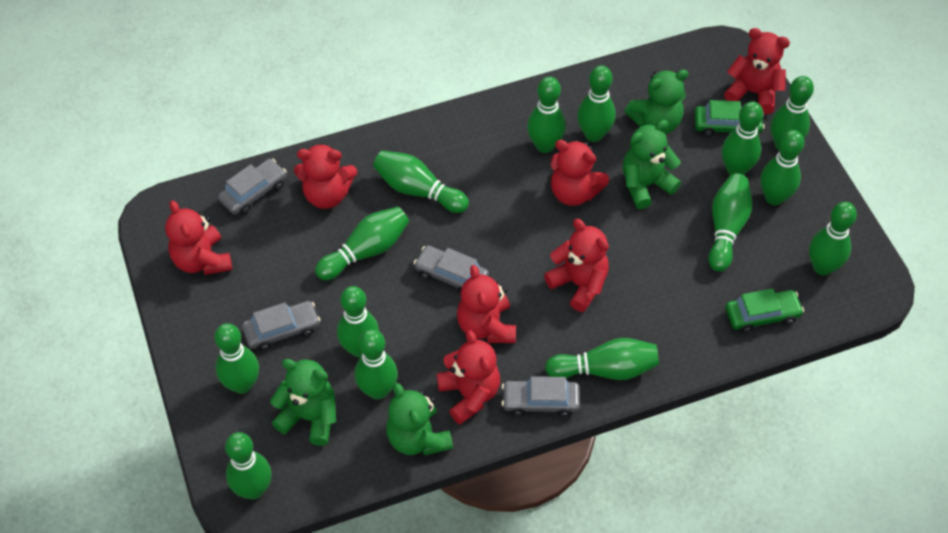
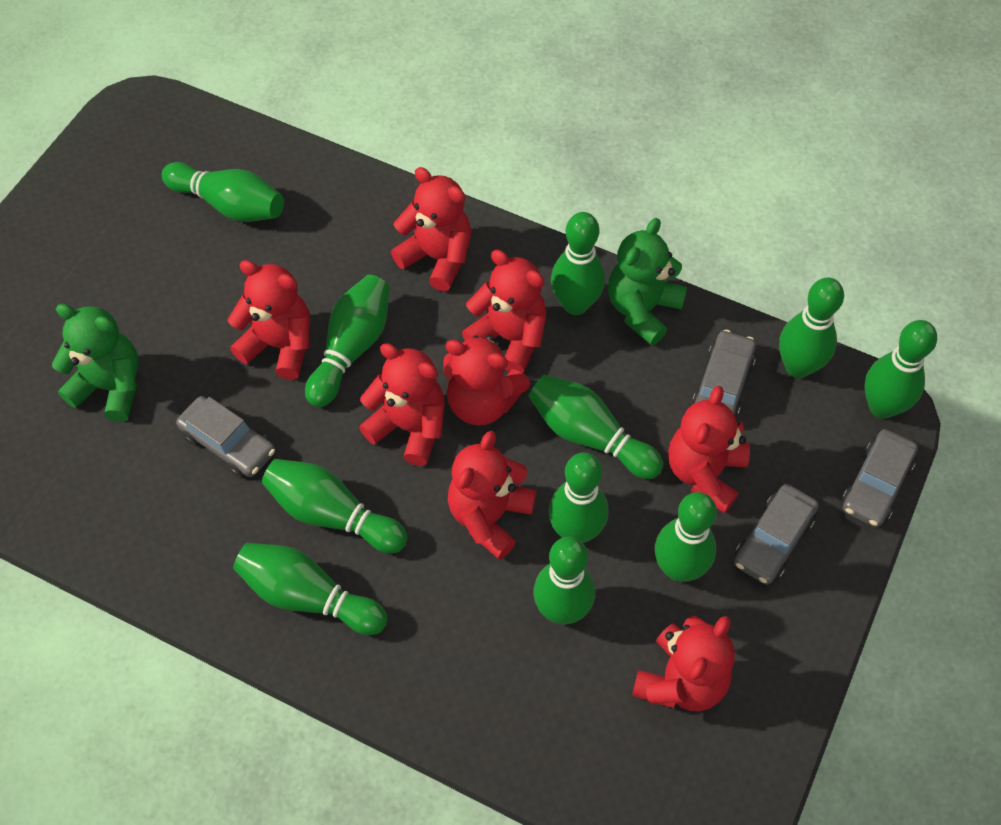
green bowling pin: 14 -> 11
green car: 2 -> 0
green teddy bear: 4 -> 2
red teddy bear: 7 -> 8

